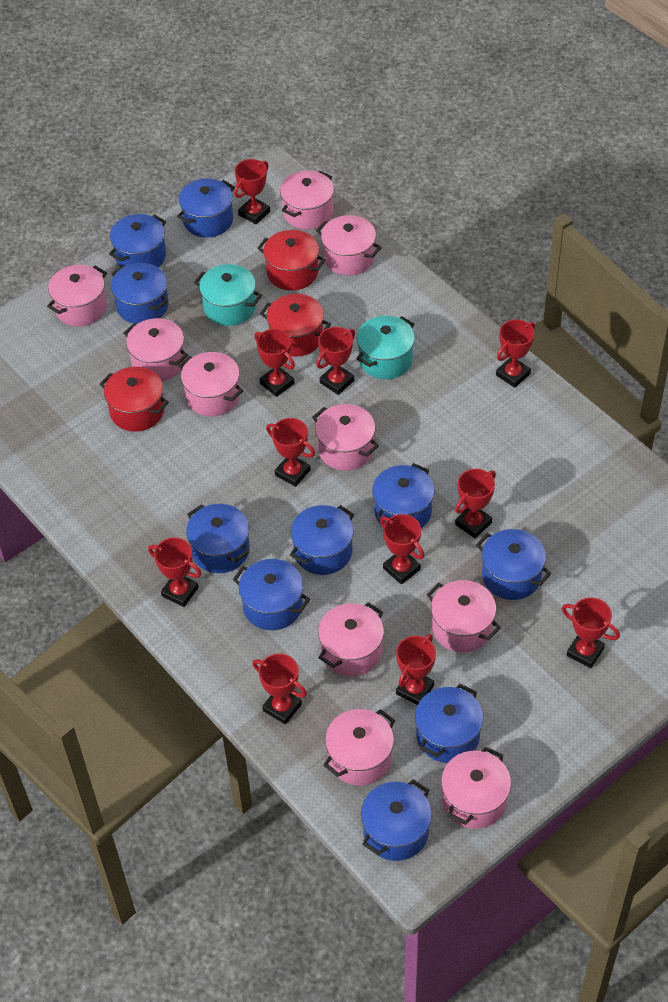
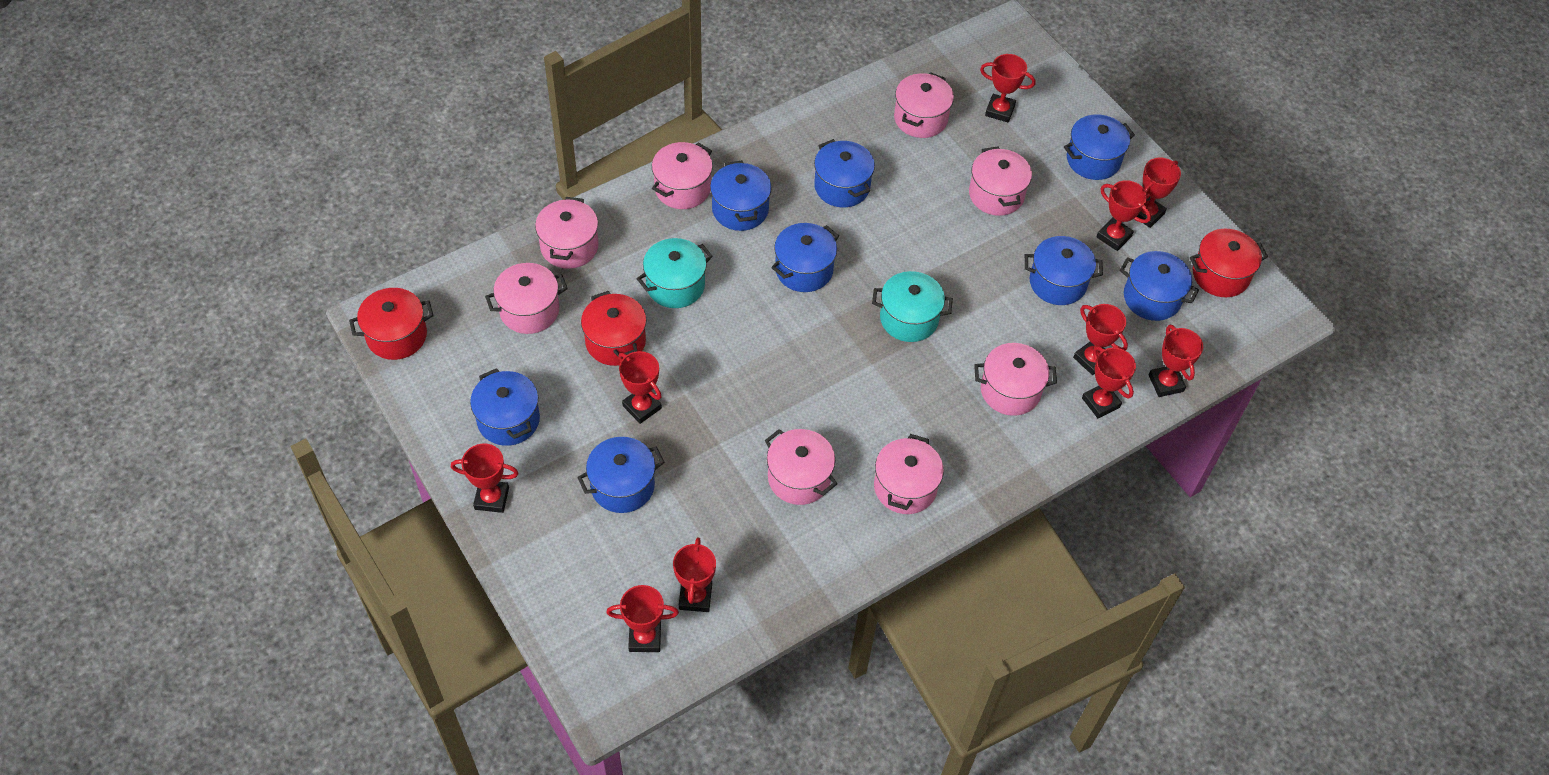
blue pot: 10 -> 8
pink pot: 10 -> 8
red trophy: 11 -> 10

